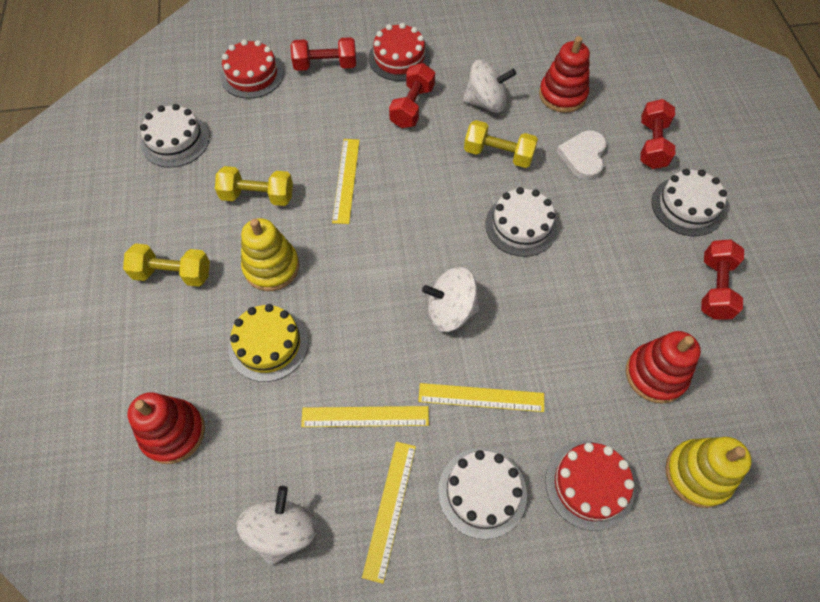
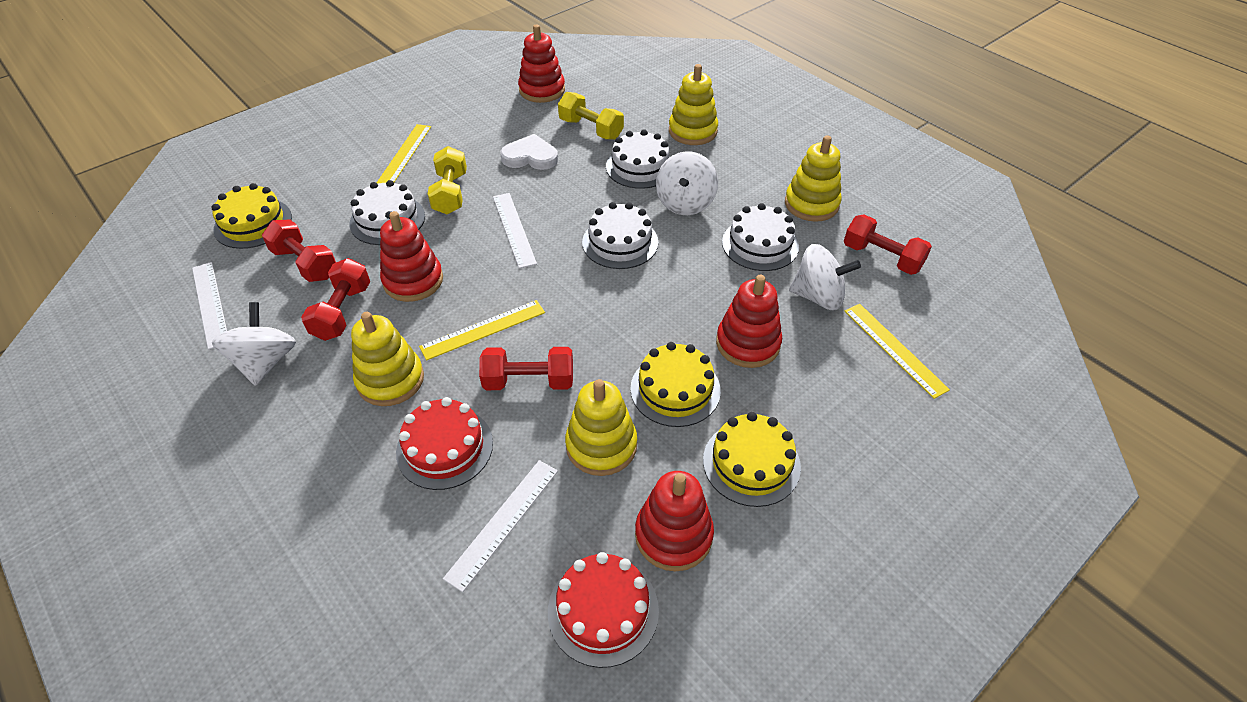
red cake: 3 -> 2
red stacking toy: 3 -> 4
white ruler: 0 -> 3
yellow cake: 1 -> 3
yellow dumbbell: 3 -> 2
yellow ruler: 4 -> 3
yellow stacking toy: 2 -> 4

